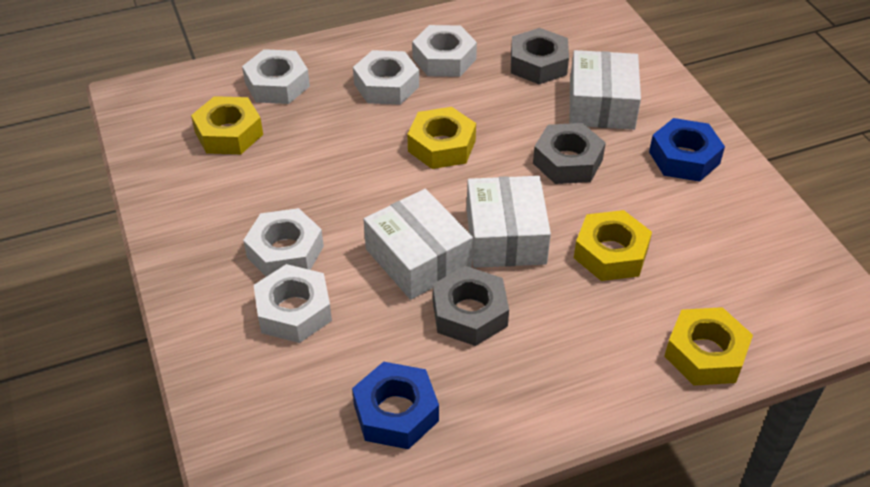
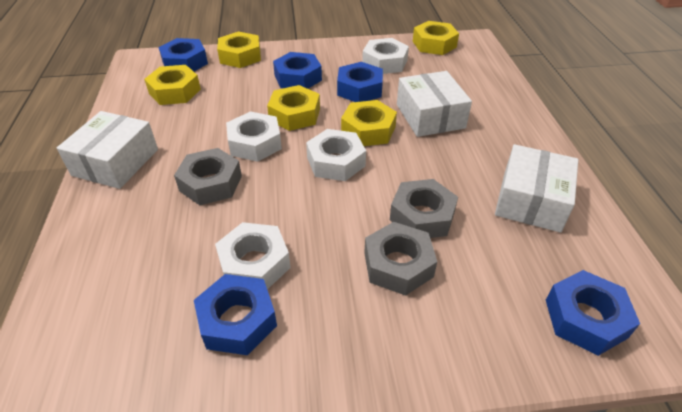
blue nut: 2 -> 5
white nut: 5 -> 4
yellow nut: 4 -> 5

